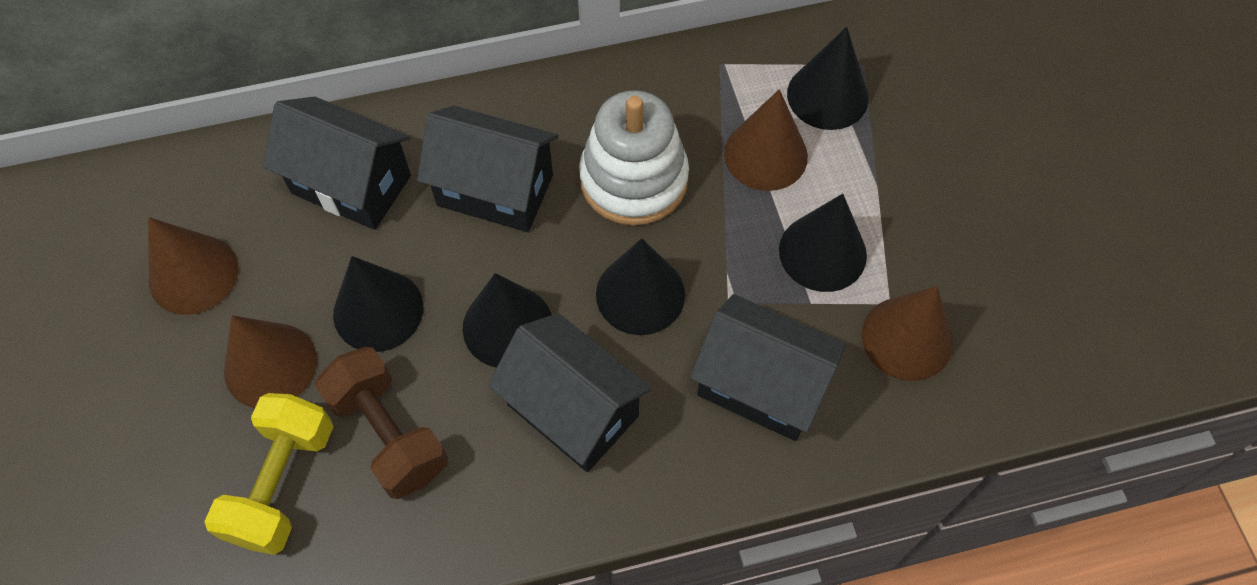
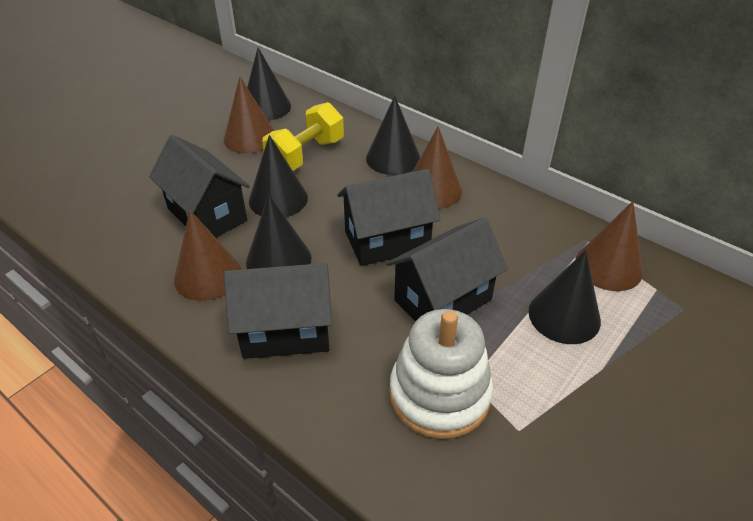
brown dumbbell: 1 -> 0

